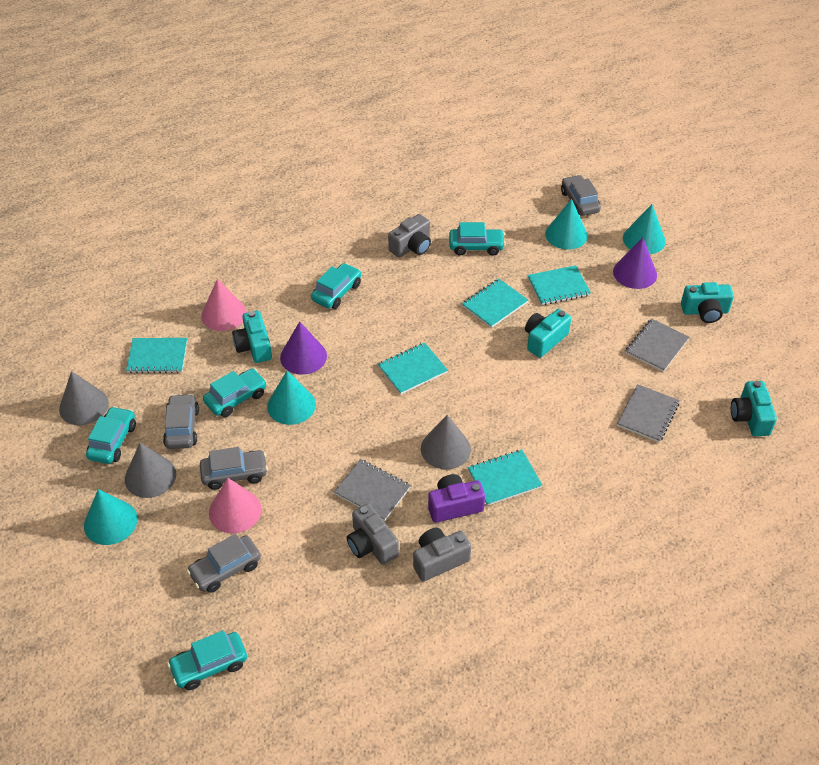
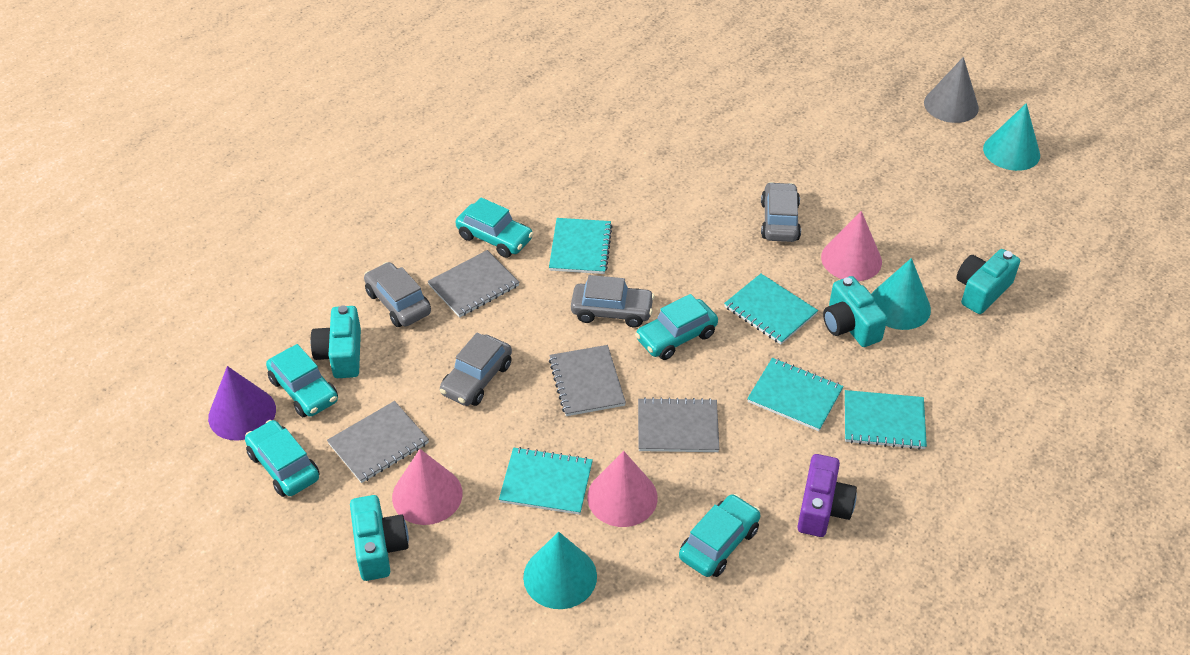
grey camera: 3 -> 0
grey cone: 3 -> 1
grey notebook: 3 -> 4
pink cone: 2 -> 3
purple cone: 2 -> 1
turquoise cone: 4 -> 3

